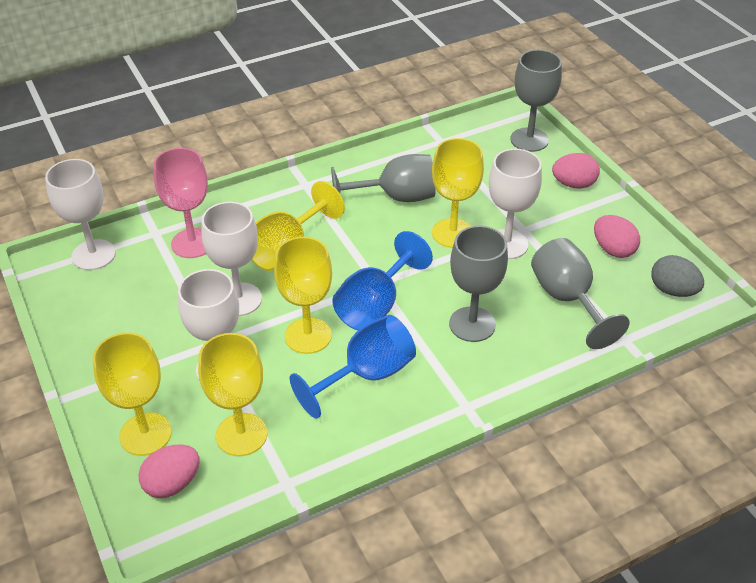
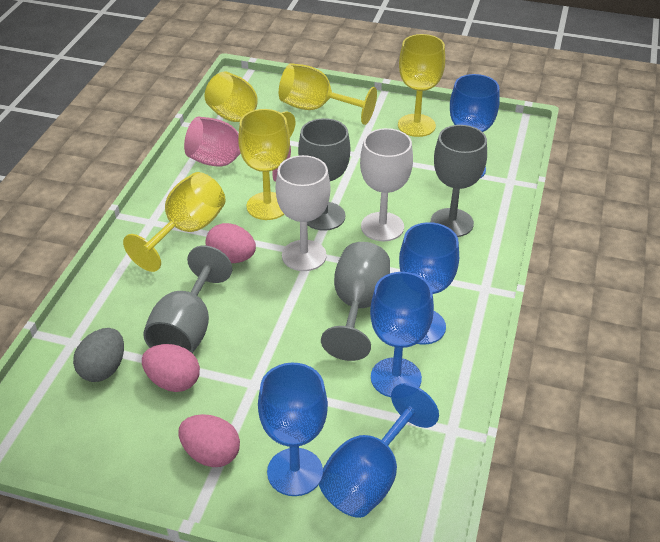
blue goblet: 2 -> 5
white goblet: 4 -> 2

